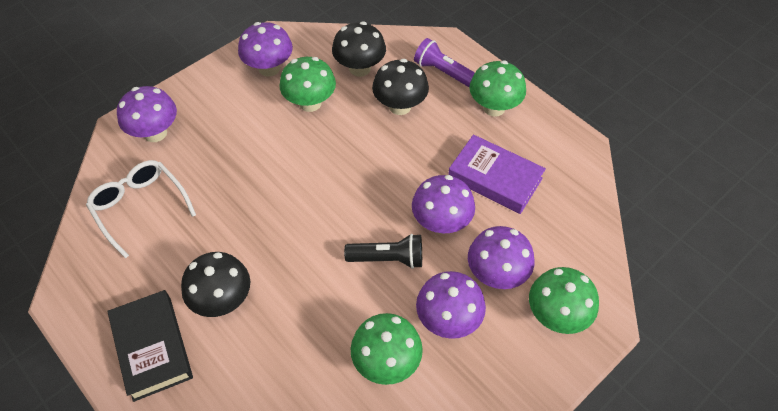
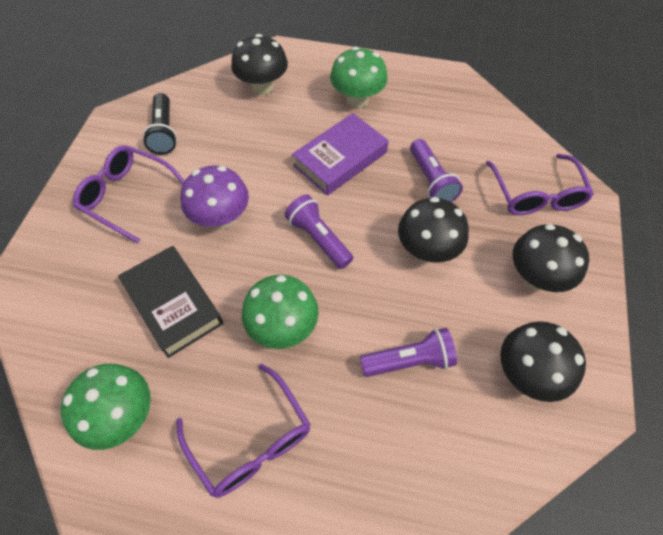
black mushroom: 3 -> 4
green mushroom: 4 -> 3
purple flashlight: 1 -> 3
purple glasses: 0 -> 3
purple mushroom: 5 -> 1
white glasses: 1 -> 0

